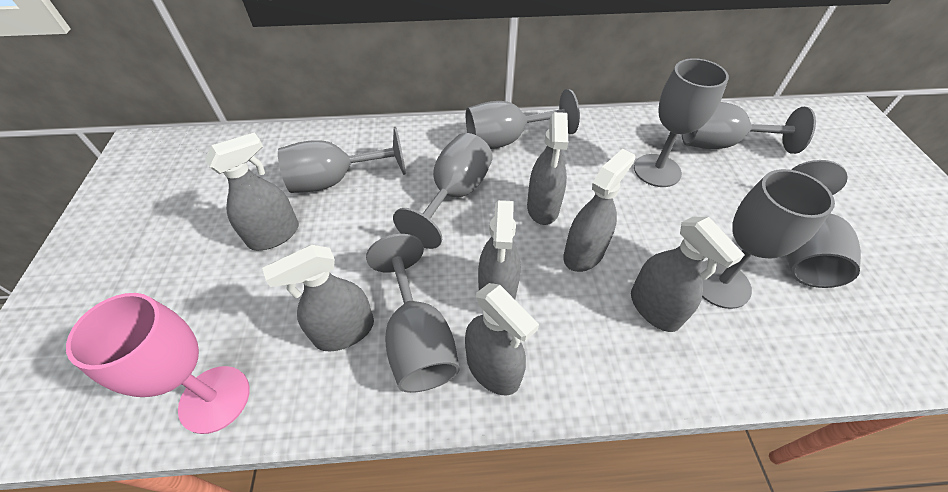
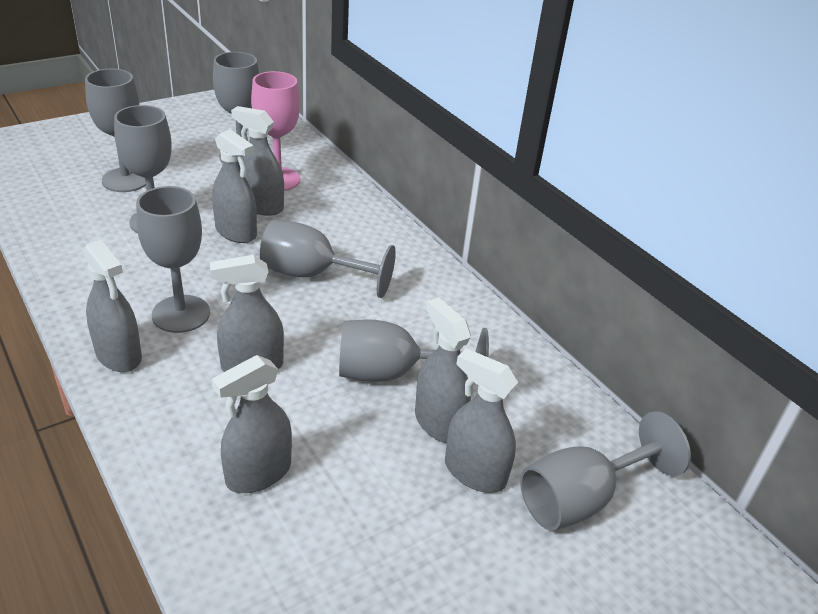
grey goblet: 8 -> 7

